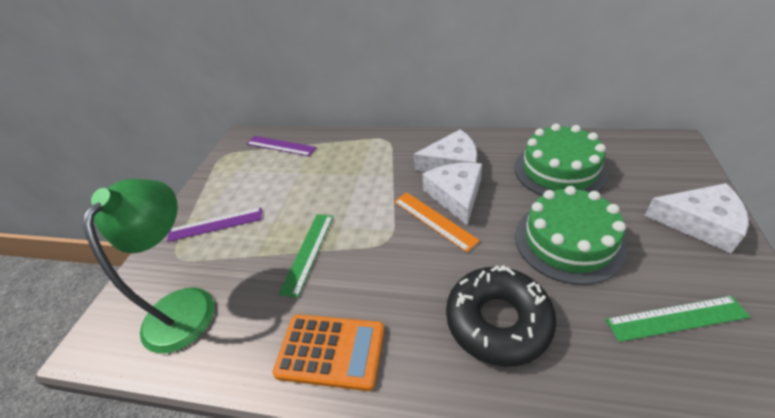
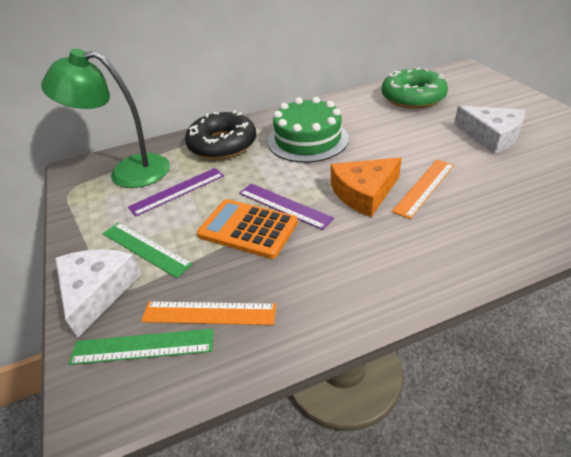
green cake: 2 -> 1
green donut: 0 -> 1
orange cheese: 0 -> 1
orange ruler: 1 -> 2
white cheese: 3 -> 2

